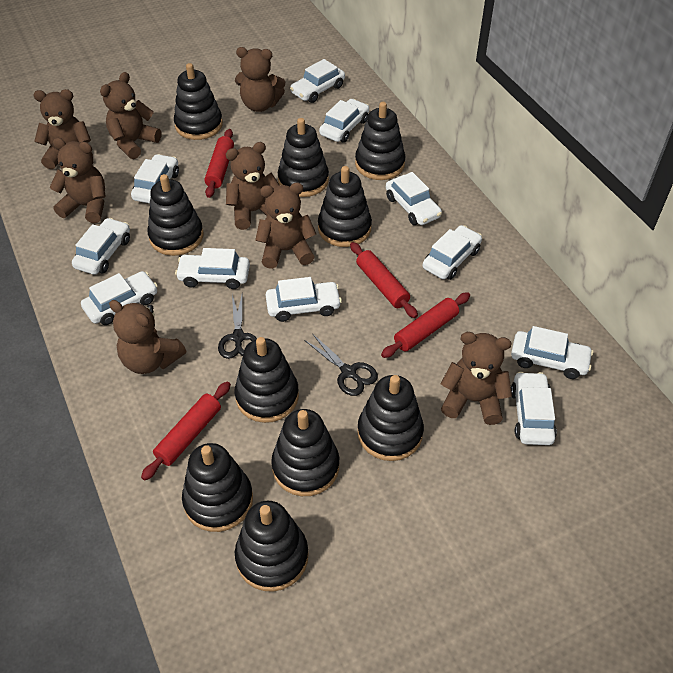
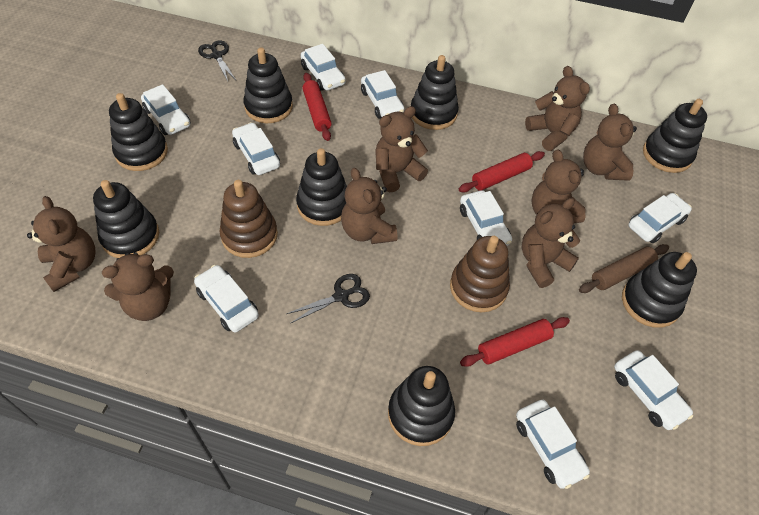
black stacking toy: 10 -> 8
brown rolling pin: 0 -> 1
brown stacking toy: 0 -> 2
red rolling pin: 4 -> 3
white car: 11 -> 9

